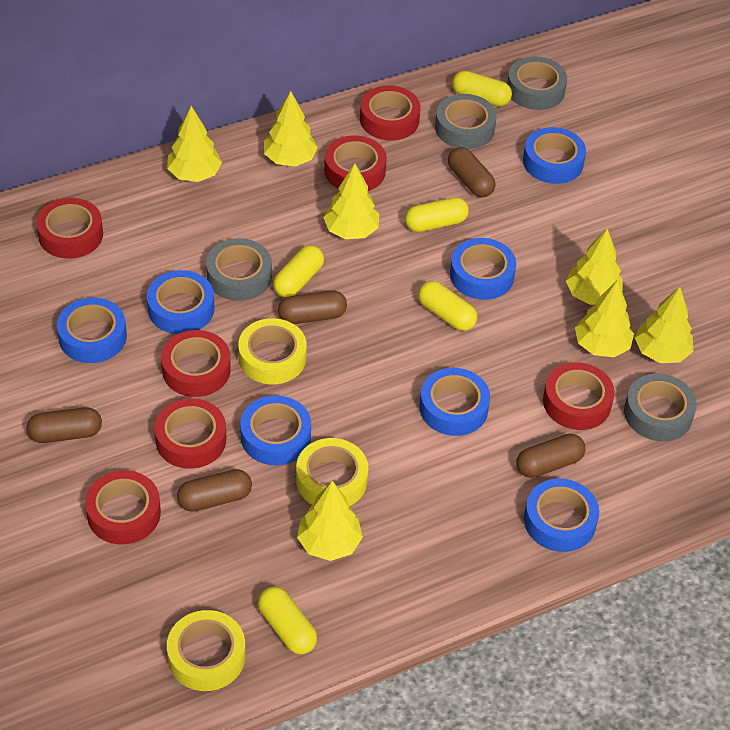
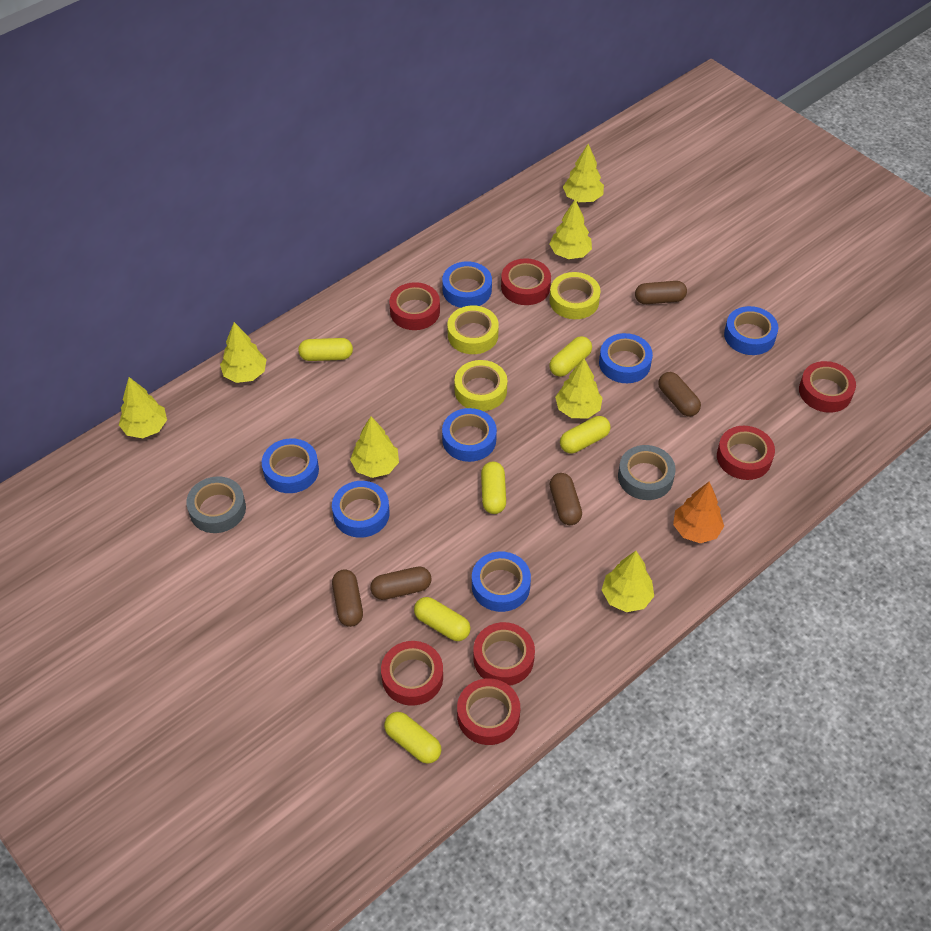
grey tape: 4 -> 2
orange tree: 0 -> 1
yellow capsule: 5 -> 6

